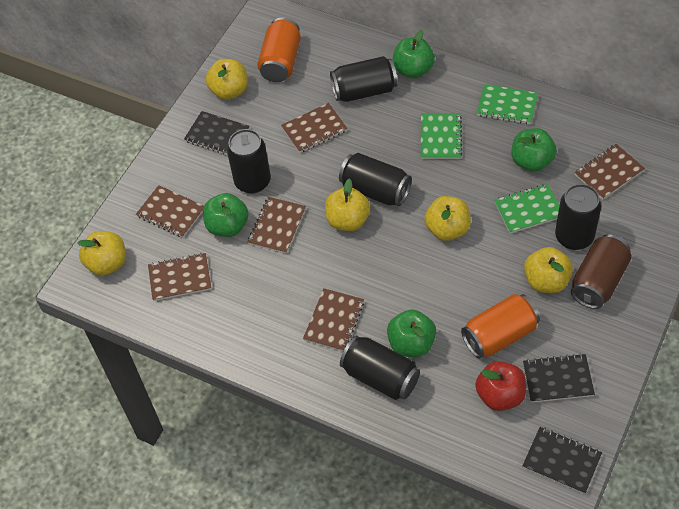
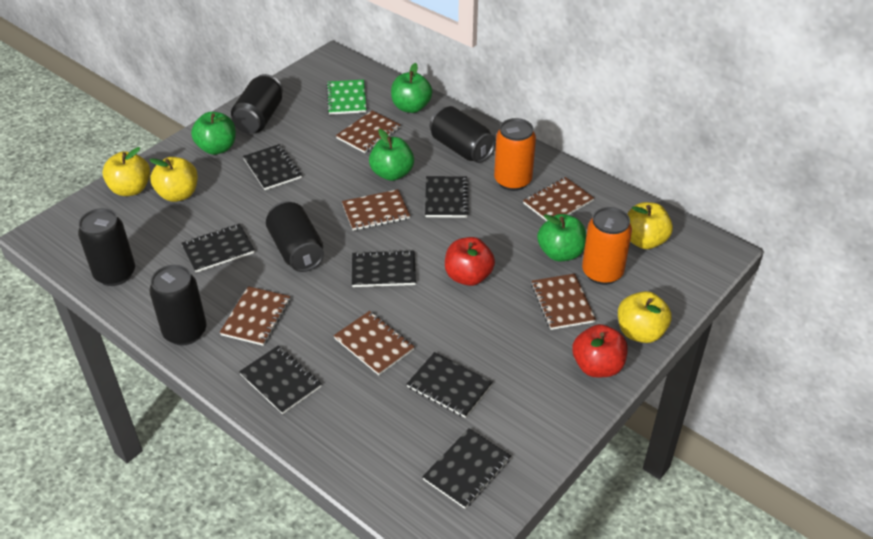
black notebook: 3 -> 7
brown can: 1 -> 0
green notebook: 3 -> 1
red apple: 1 -> 2
yellow apple: 5 -> 4

